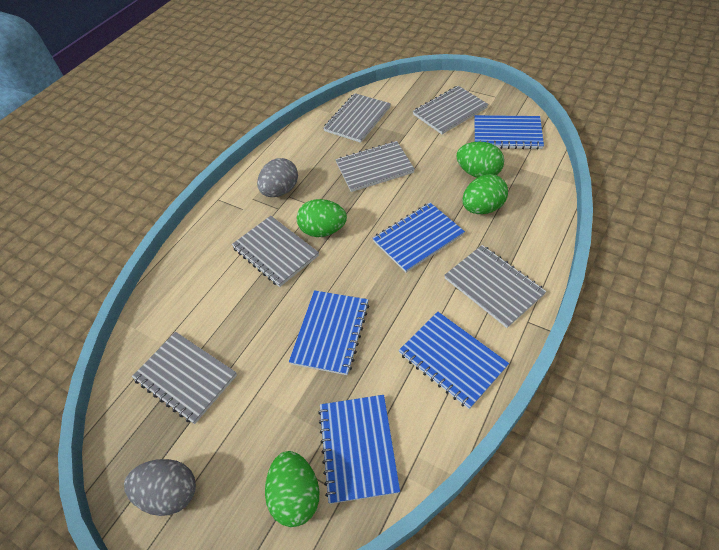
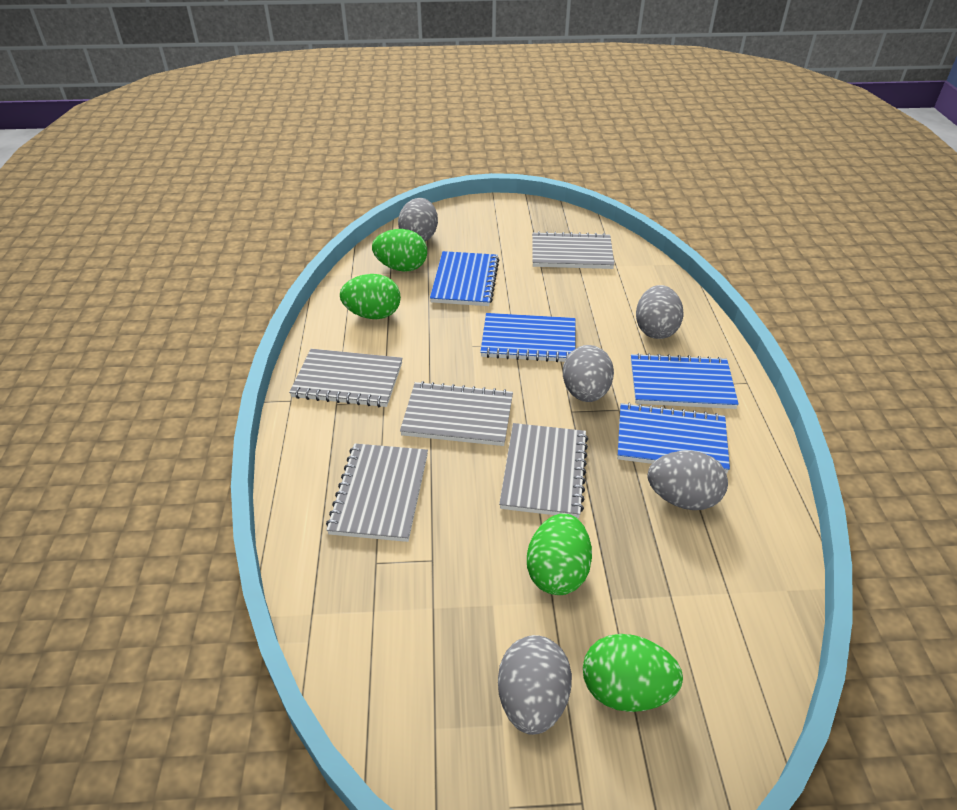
blue notebook: 5 -> 4
grey egg: 2 -> 5
grey notebook: 6 -> 5

